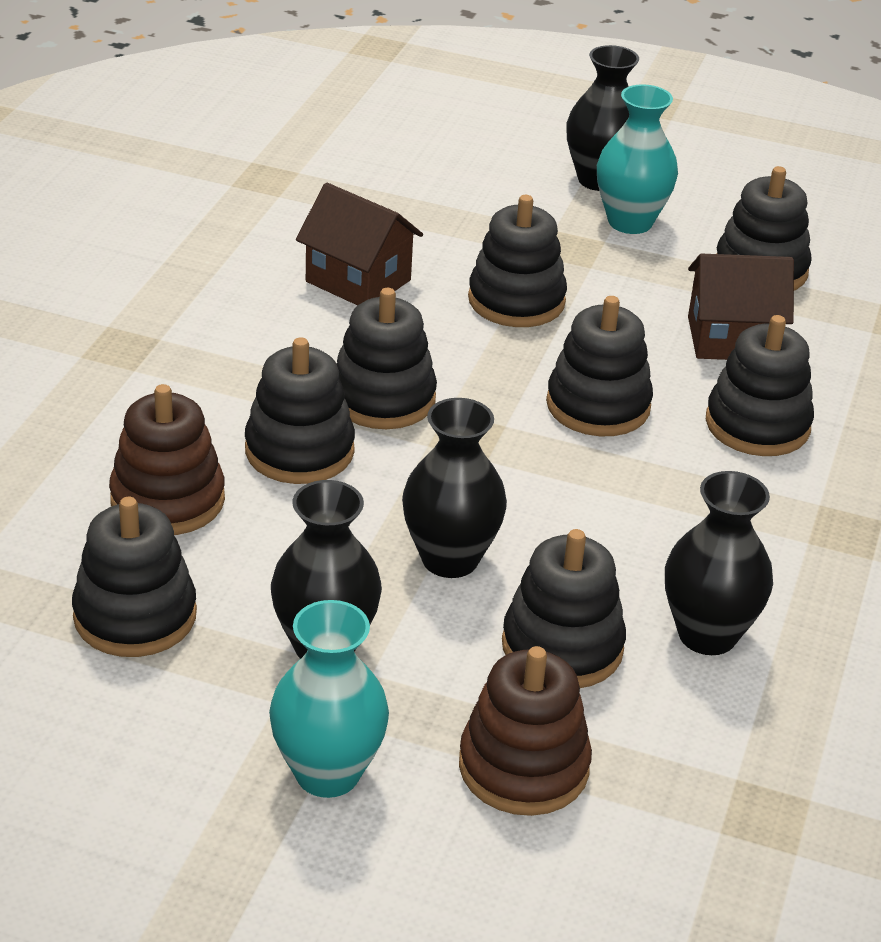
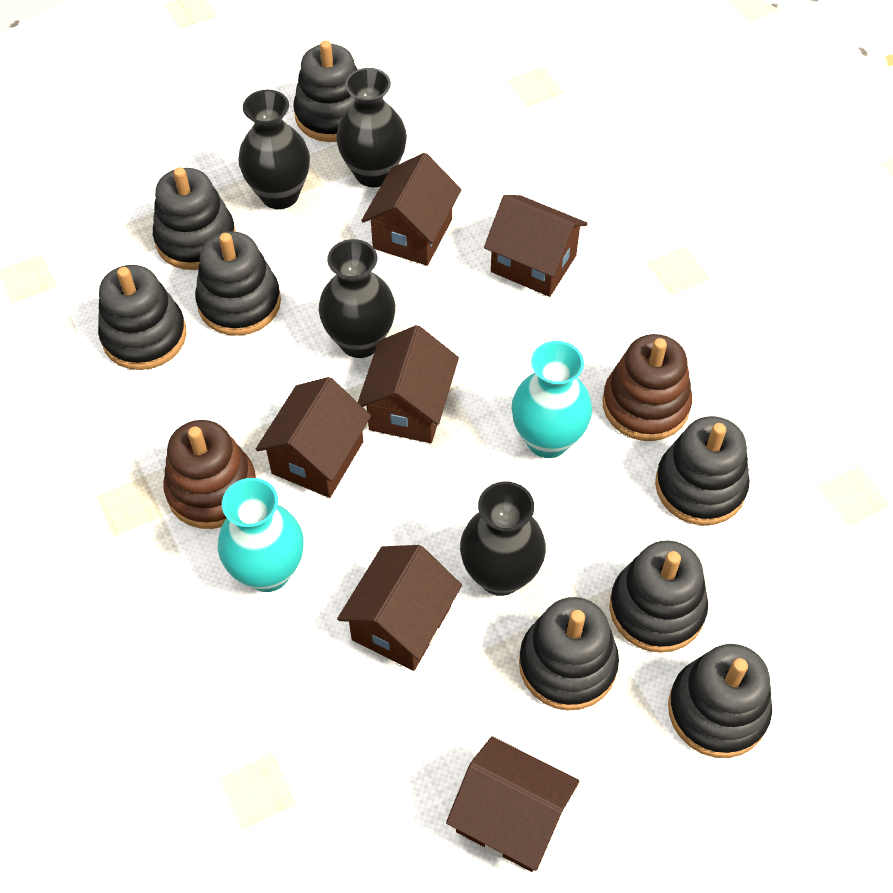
brown house: 2 -> 6

